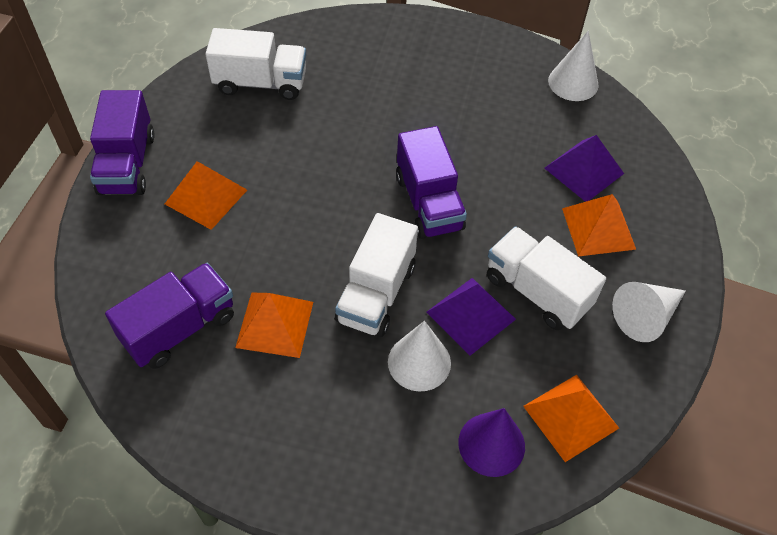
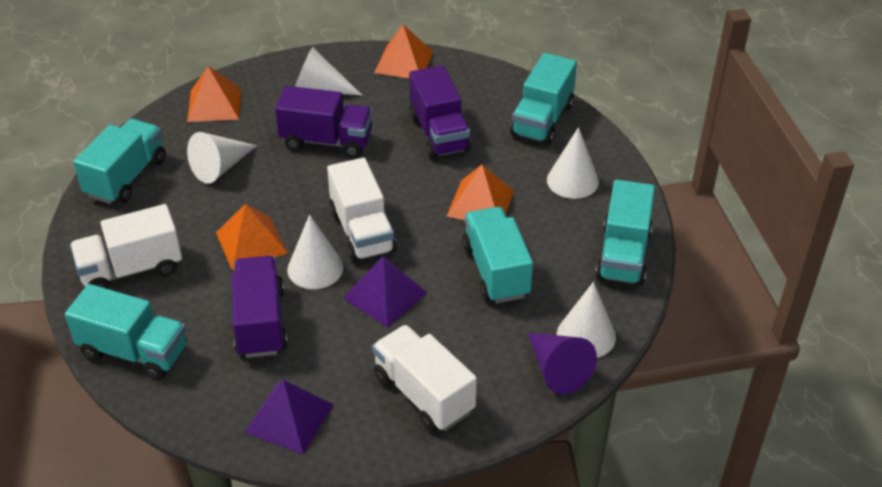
turquoise truck: 0 -> 5
white cone: 3 -> 5

